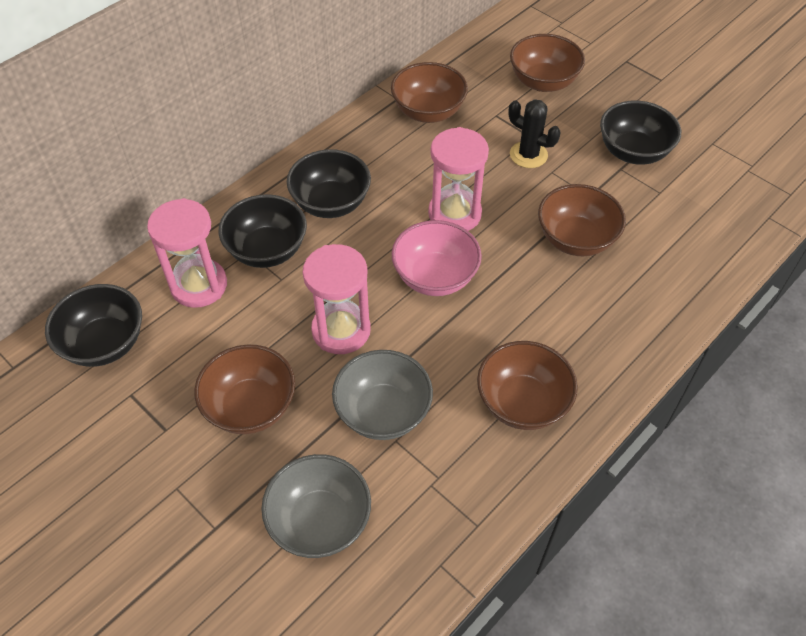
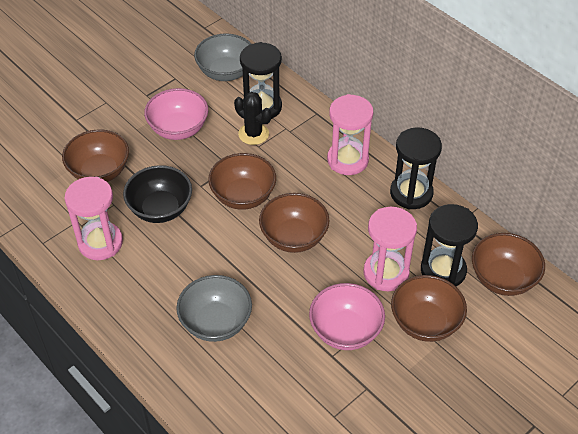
black bowl: 4 -> 1
black hourglass: 0 -> 3
pink bowl: 1 -> 2

